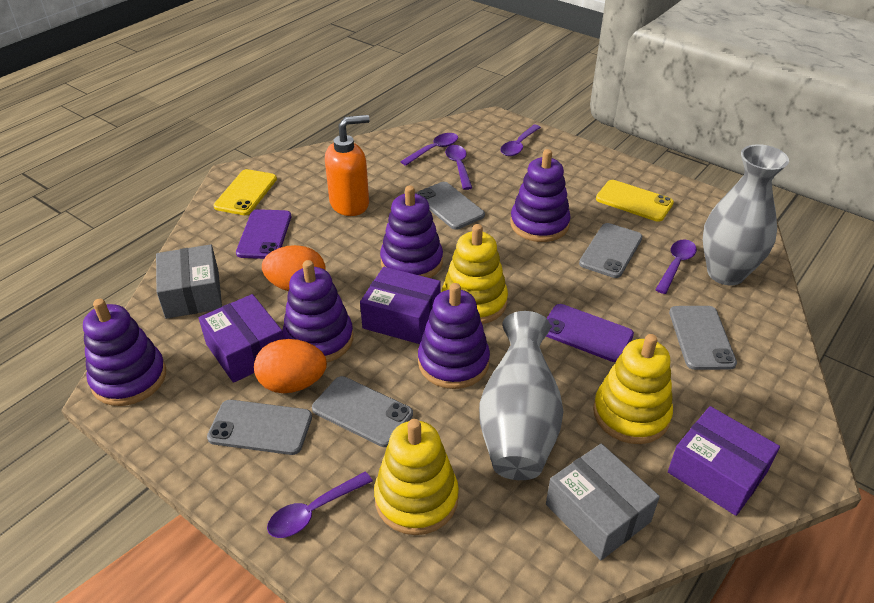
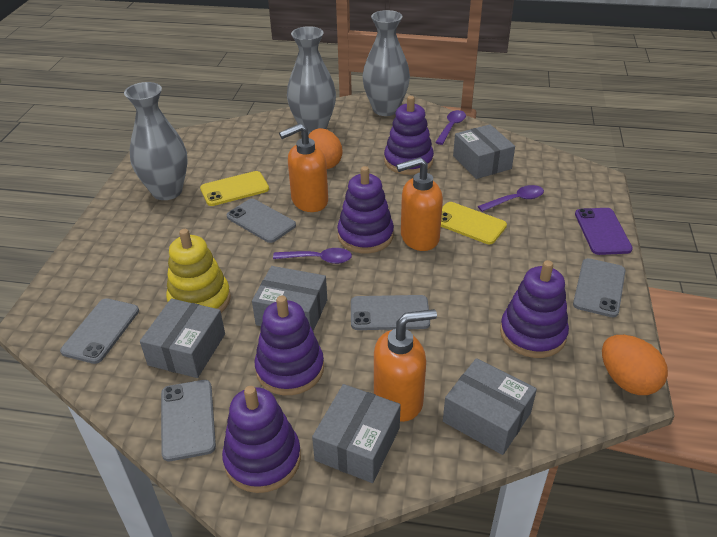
grey box: 2 -> 5
grey vase: 2 -> 3
orange soap dispenser: 1 -> 3
purple box: 3 -> 0
purple phone: 2 -> 1
purple spoon: 5 -> 3
yellow stacking toy: 3 -> 1

